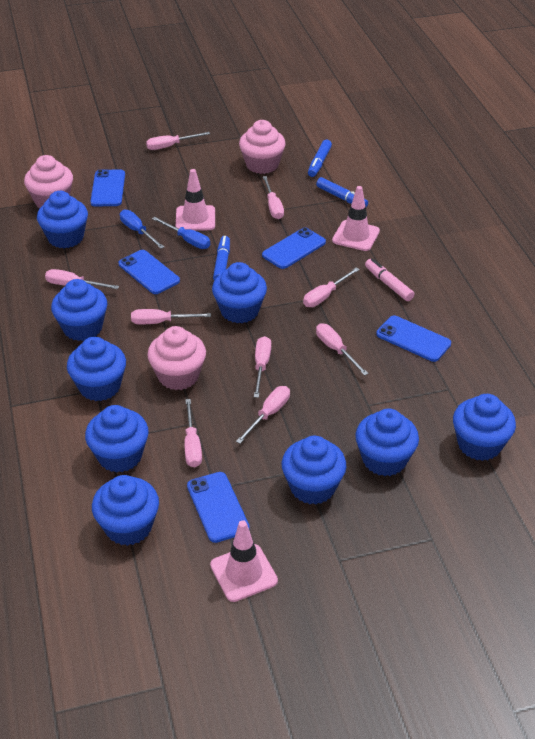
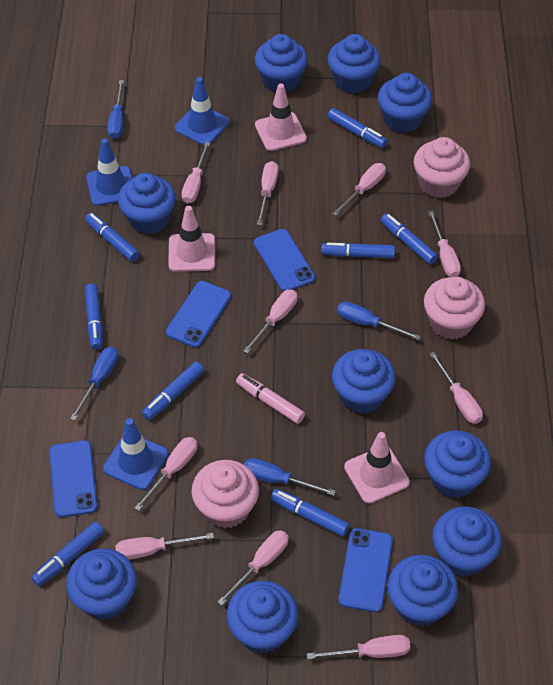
blue cupcake: 9 -> 10
blue marker: 3 -> 8
blue phone: 5 -> 4
blue screwdriver: 2 -> 4
blue traffic cone: 0 -> 3
pink screwdriver: 9 -> 10

